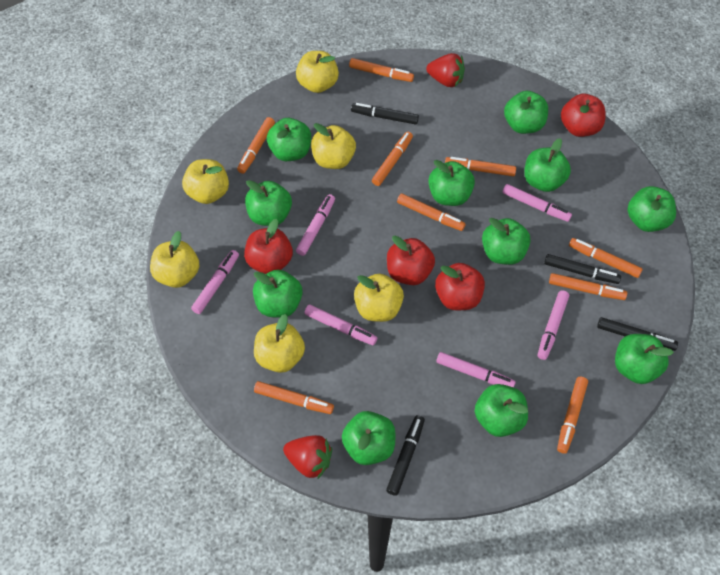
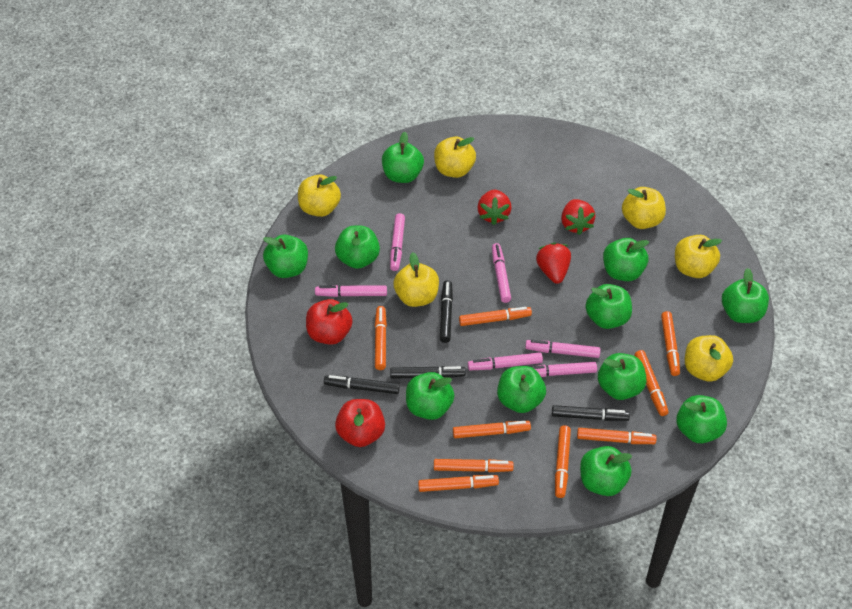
red apple: 4 -> 2
red strawberry: 2 -> 3

